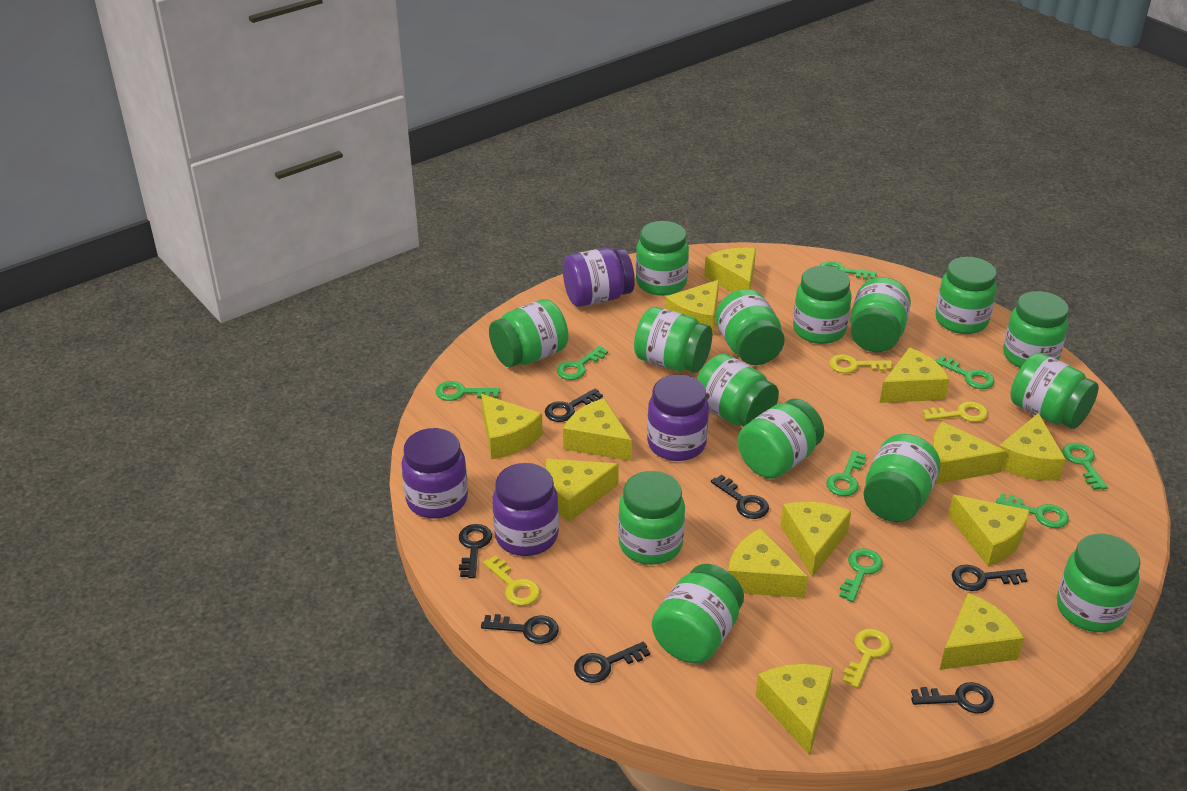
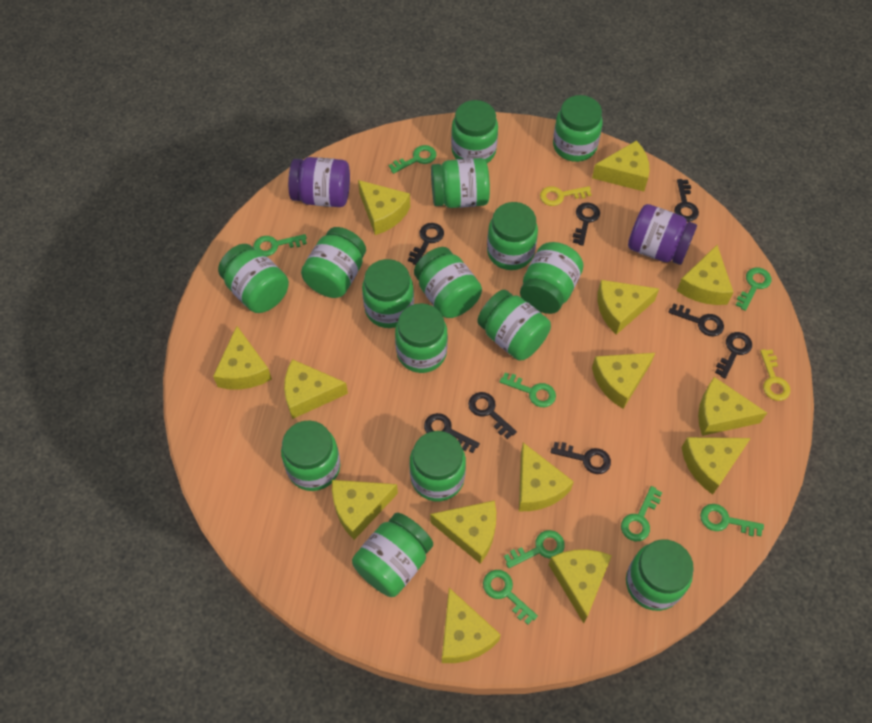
black key: 7 -> 8
purple jar: 4 -> 2
yellow cheese: 13 -> 14
yellow key: 4 -> 2

